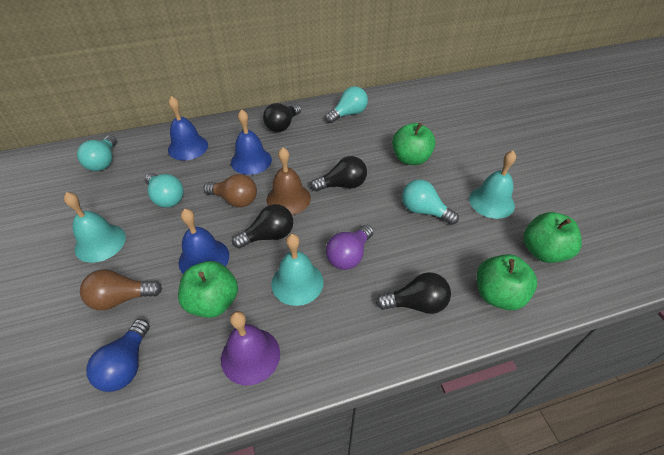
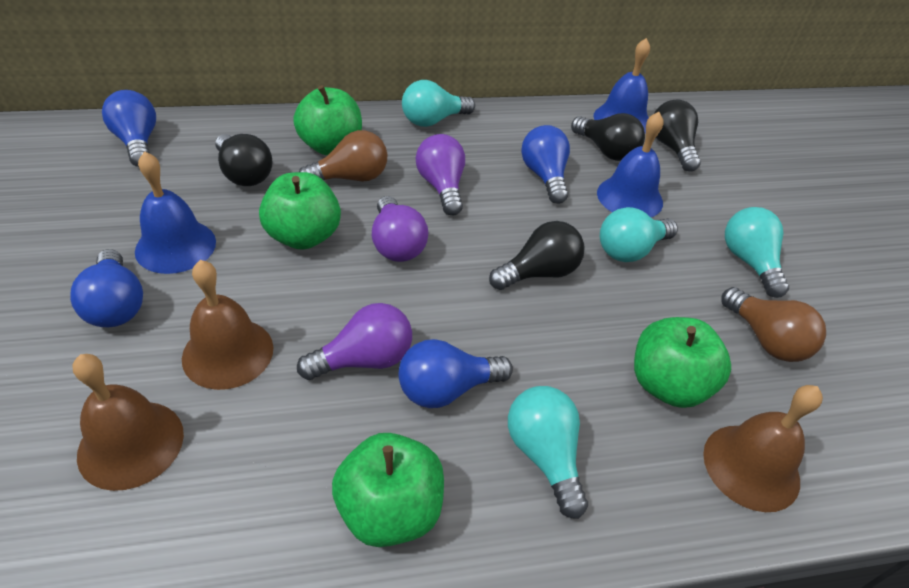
blue light bulb: 1 -> 4
brown bell: 1 -> 3
purple bell: 1 -> 0
purple light bulb: 1 -> 3
turquoise bell: 3 -> 0

